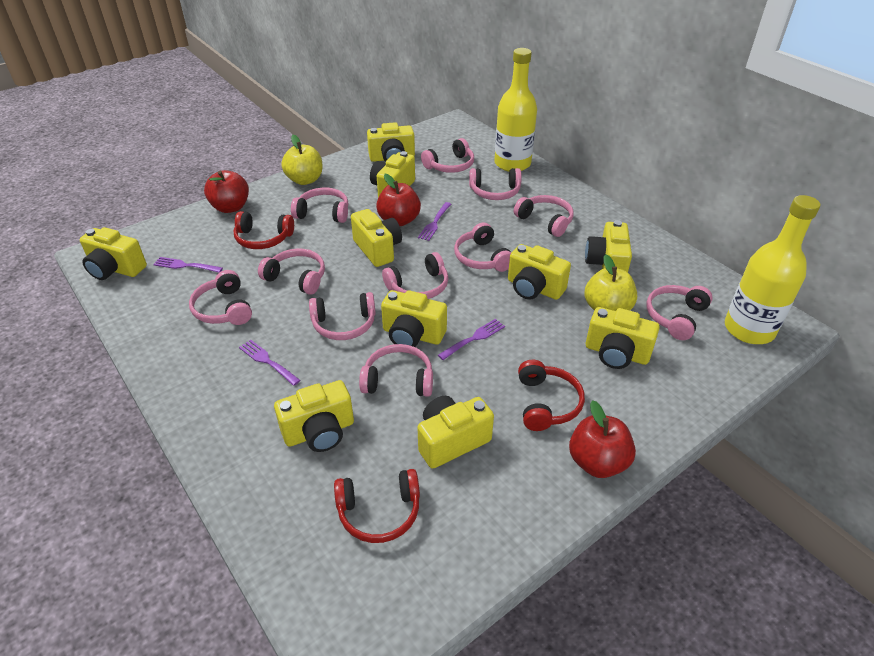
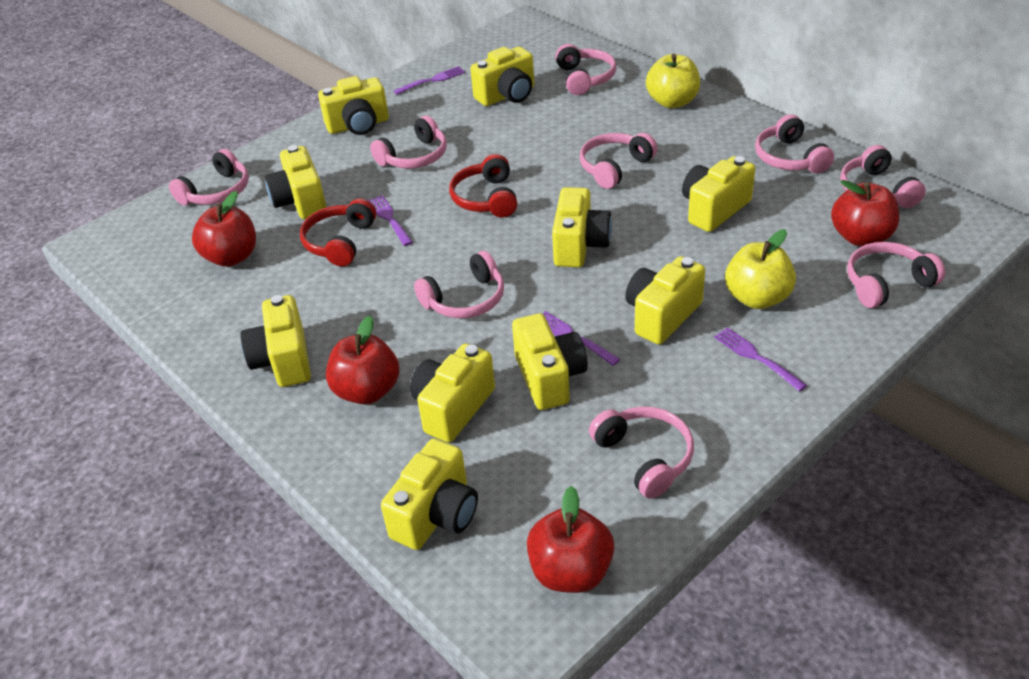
pink headphones: 11 -> 9
red apple: 3 -> 4
red headphones: 3 -> 2
yellow bottle: 2 -> 0

